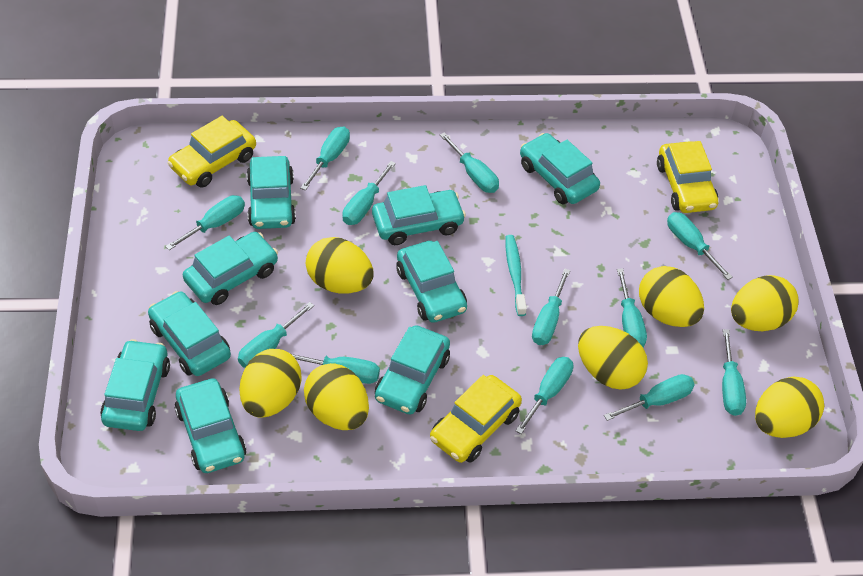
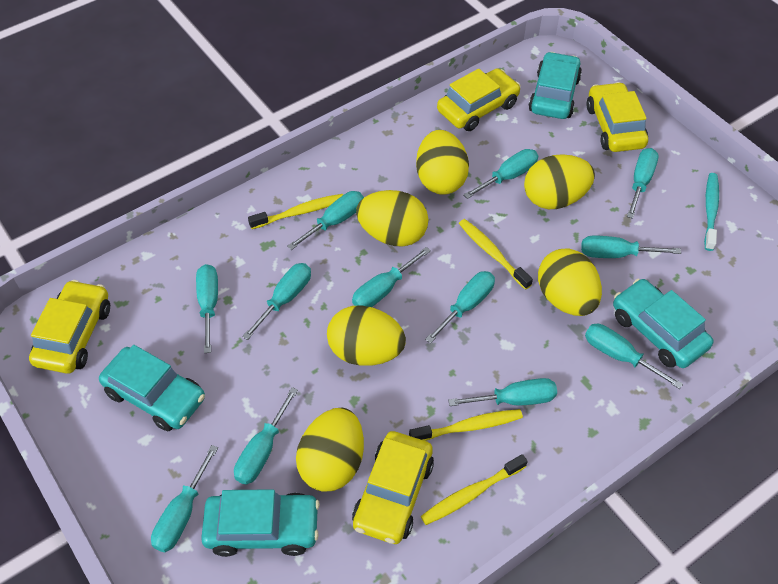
turquoise car: 9 -> 4
yellow car: 3 -> 4
yellow egg: 7 -> 6
yellow toothbrush: 0 -> 4

